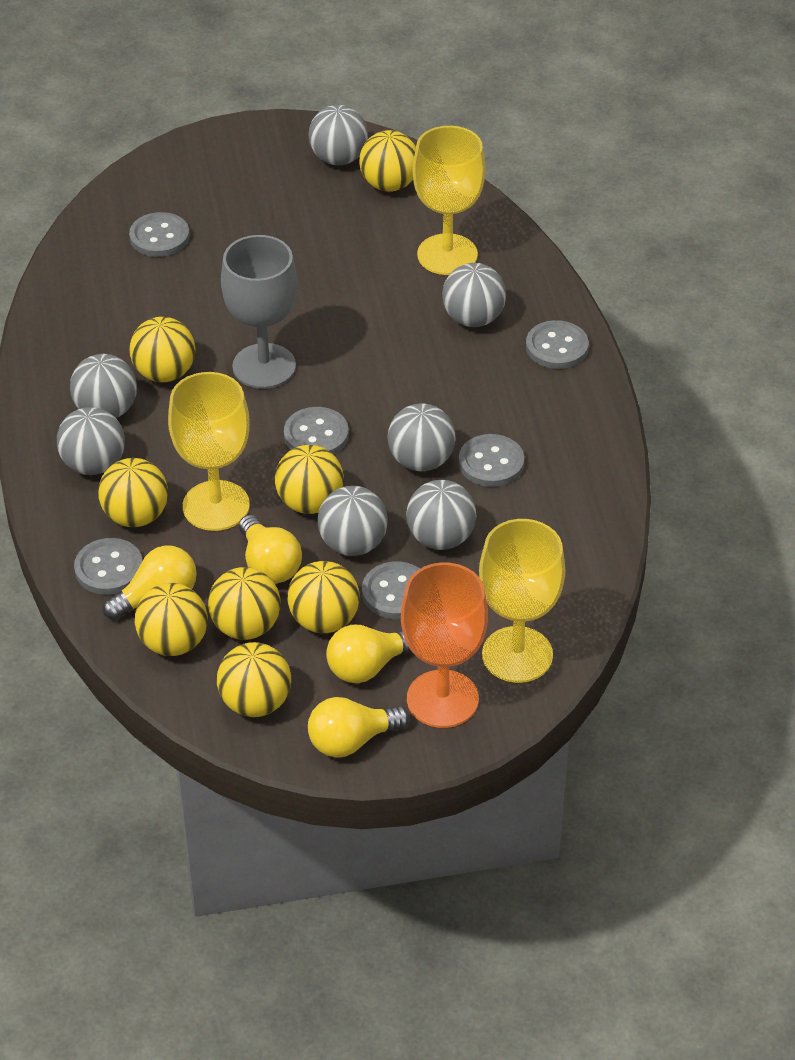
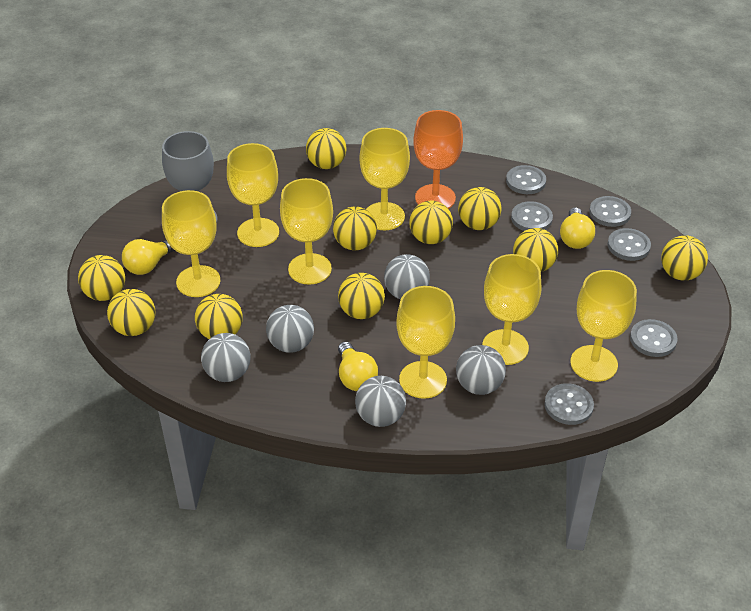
grey ball: 7 -> 5
yellow ball: 8 -> 10
yellow goblet: 3 -> 7
yellow light bulb: 4 -> 3

